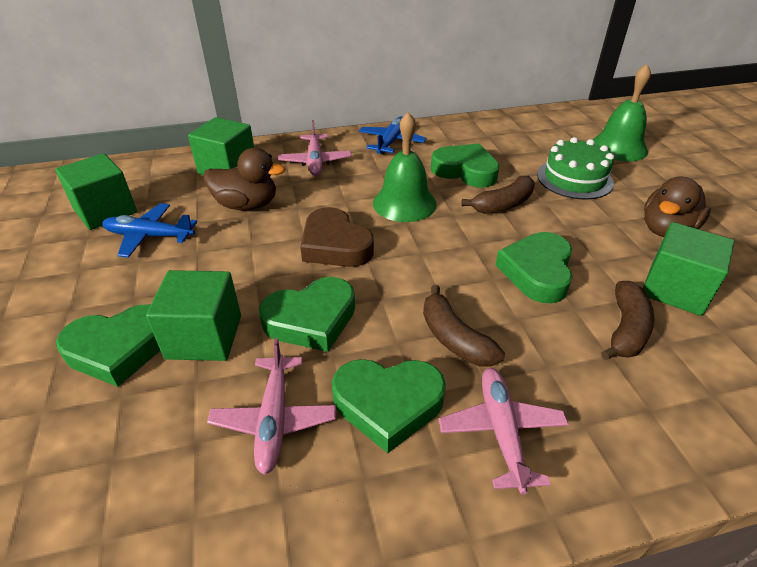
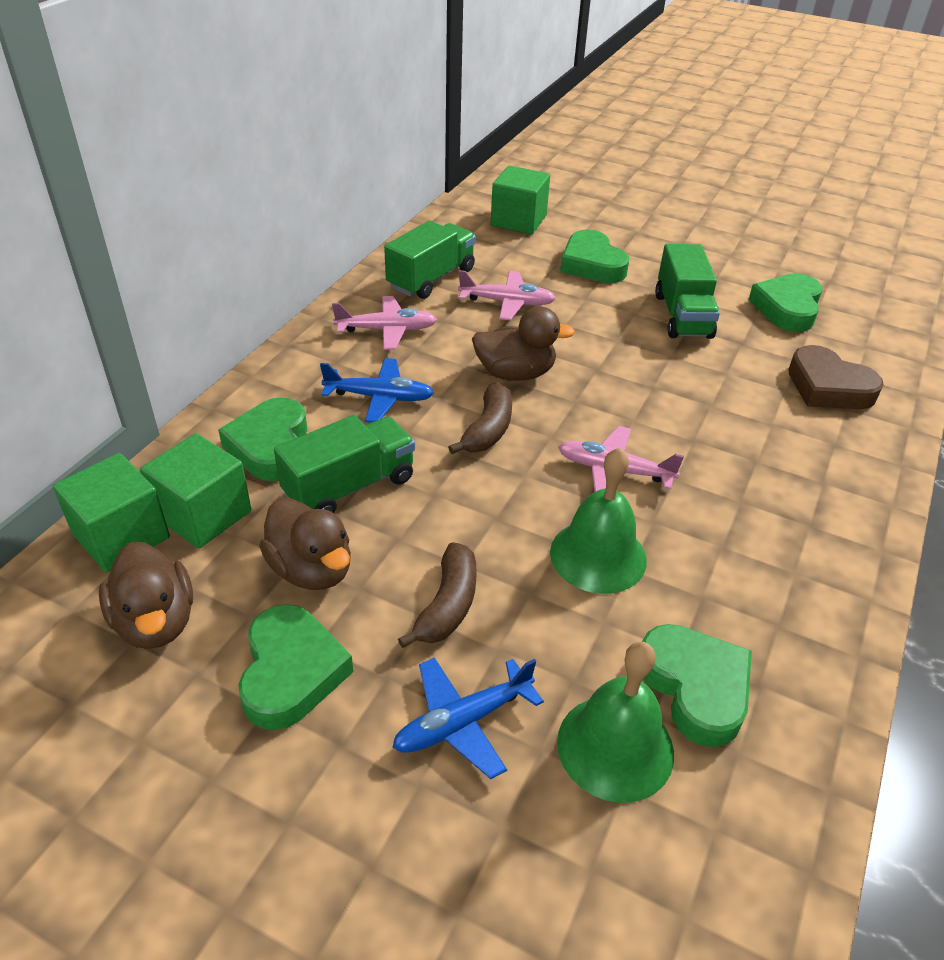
brown banana: 3 -> 2
brown duck: 2 -> 3
green cake: 1 -> 0
green cube: 4 -> 3
green truck: 0 -> 3

